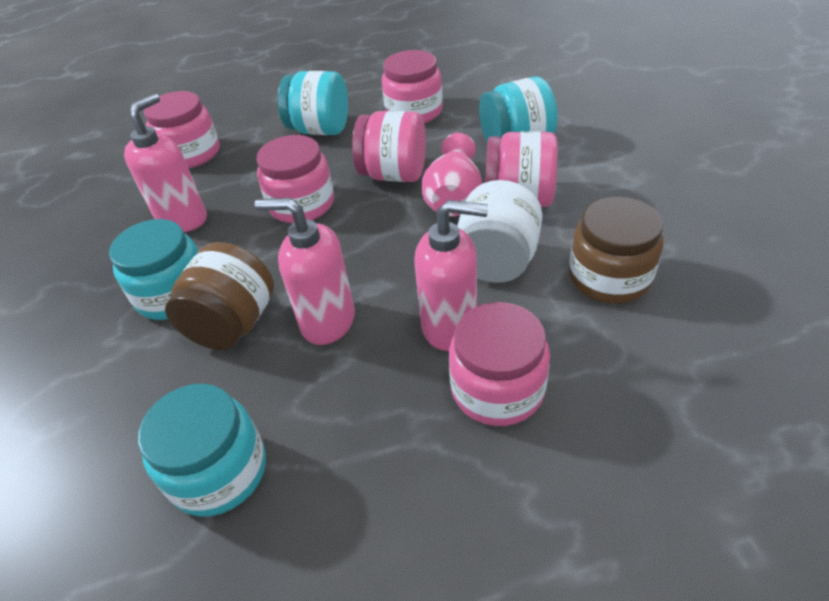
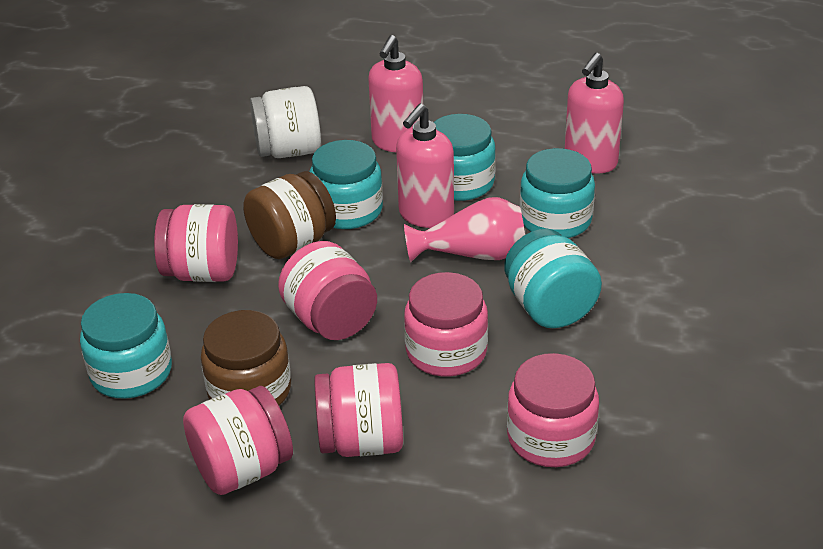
turquoise jar: 4 -> 5

